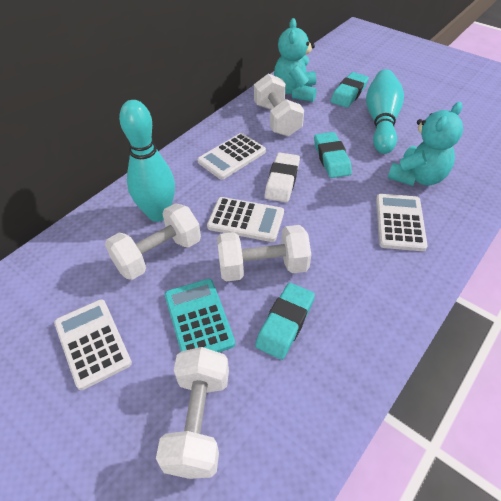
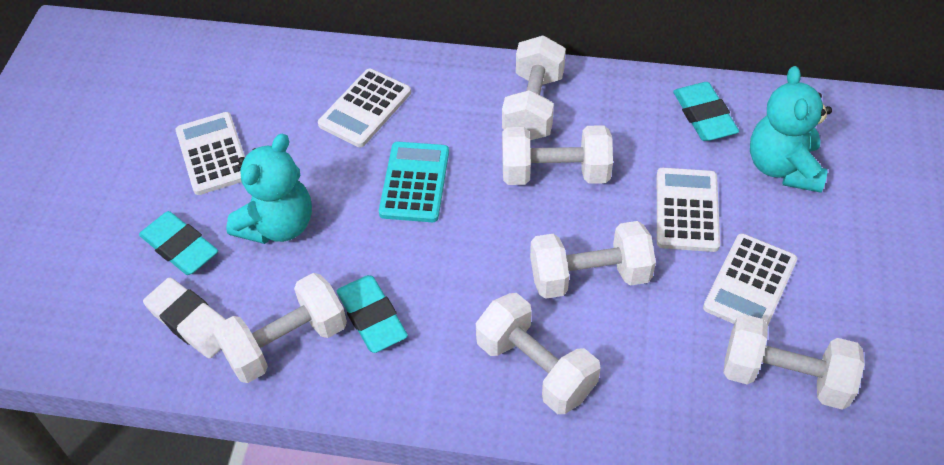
turquoise bowling pin: 2 -> 0
white dumbbell: 4 -> 6

